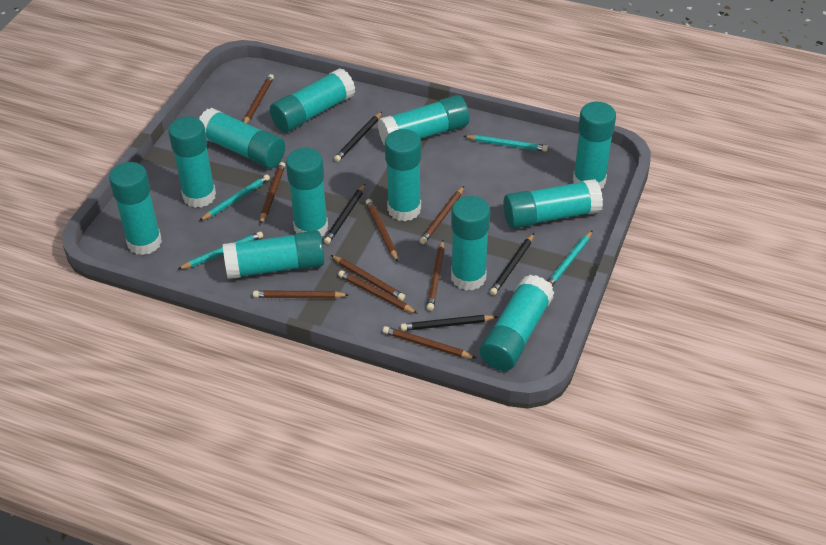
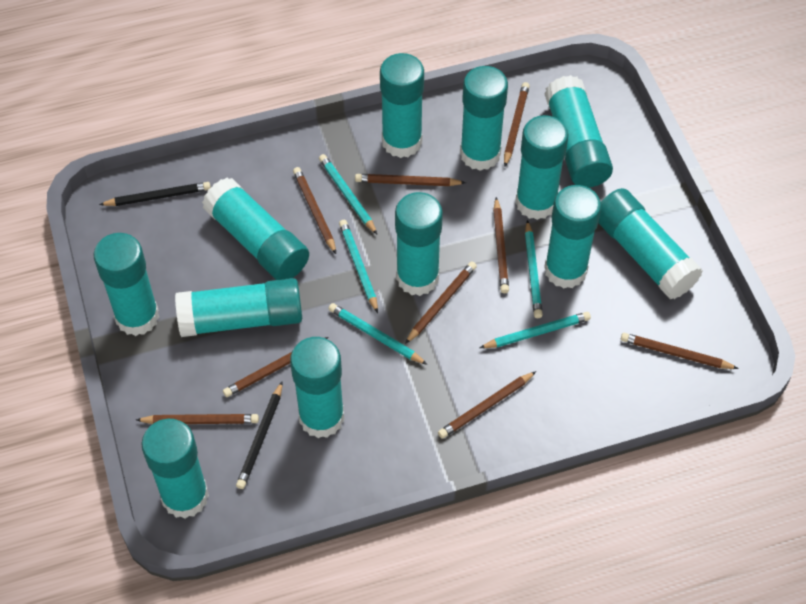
black pencil: 4 -> 2
turquoise pencil: 4 -> 5

